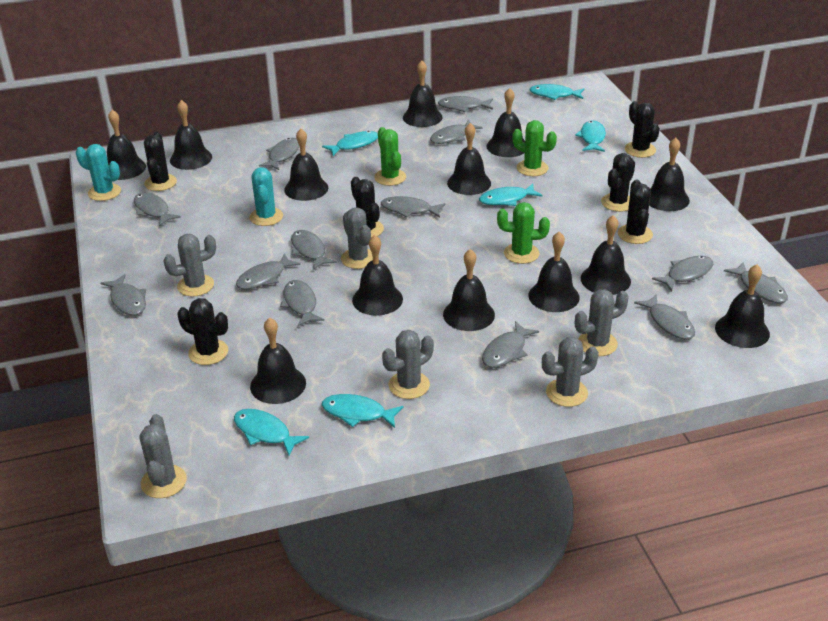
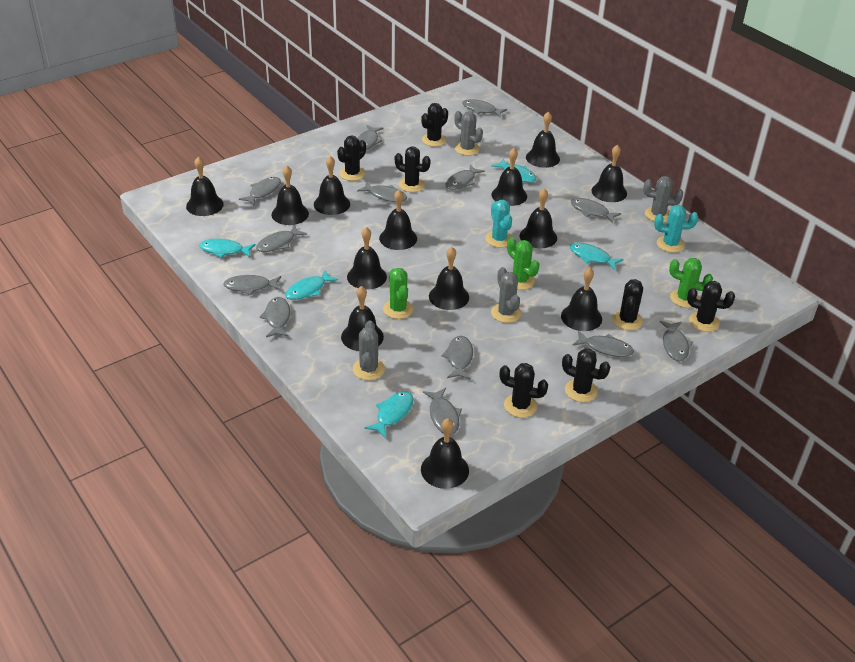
black cactus: 6 -> 7
grey cactus: 6 -> 4
turquoise fish: 6 -> 5

